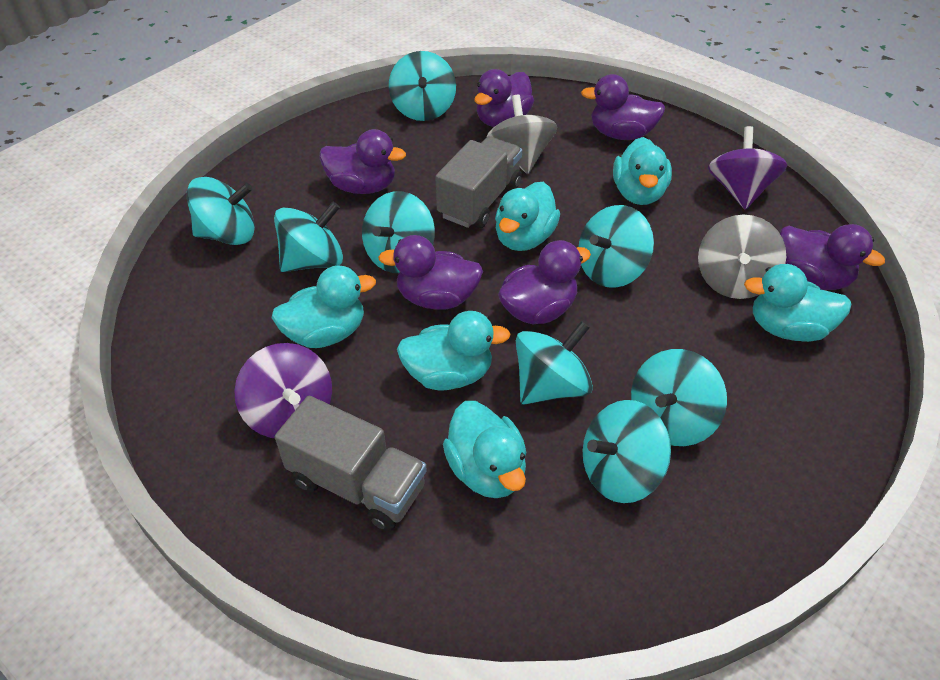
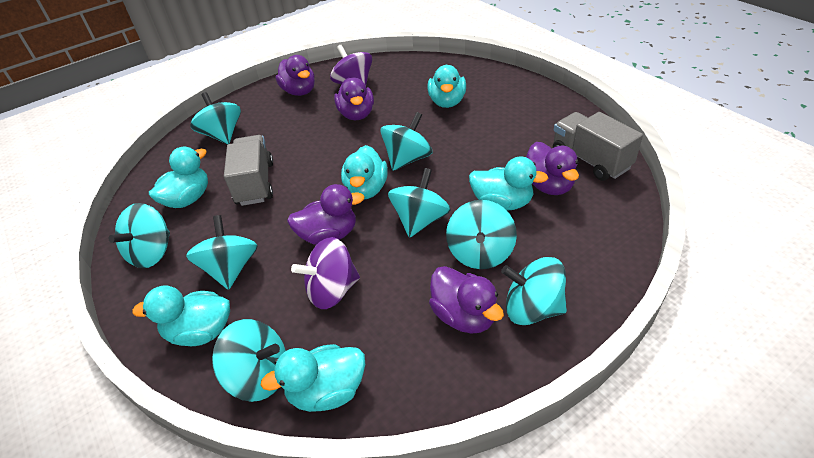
grey spinning top: 2 -> 0
purple duck: 6 -> 5

